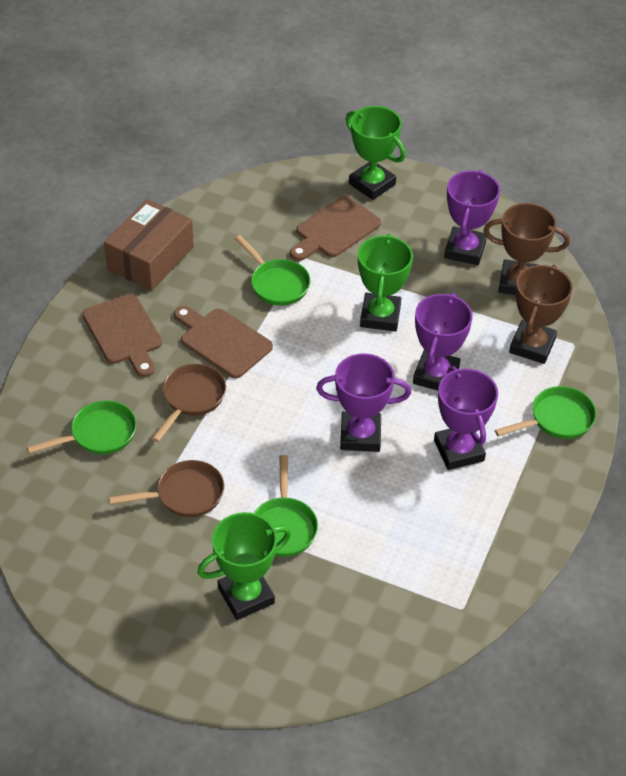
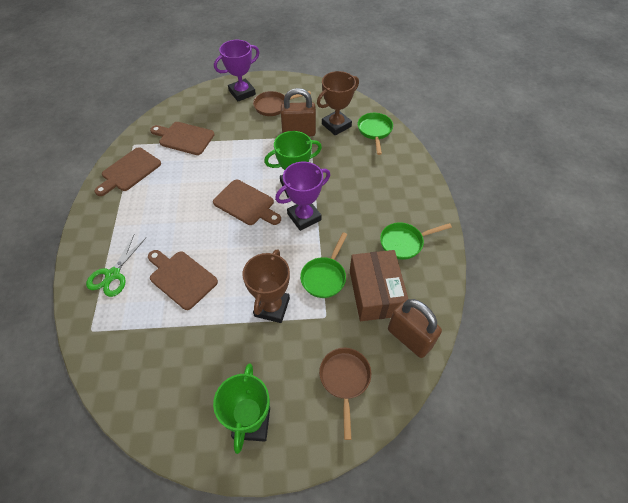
brown cutting board: 3 -> 4
brown padlock: 0 -> 2
green pan: 4 -> 3
green scissors: 0 -> 1
green trophy: 3 -> 2
purple trophy: 4 -> 2

